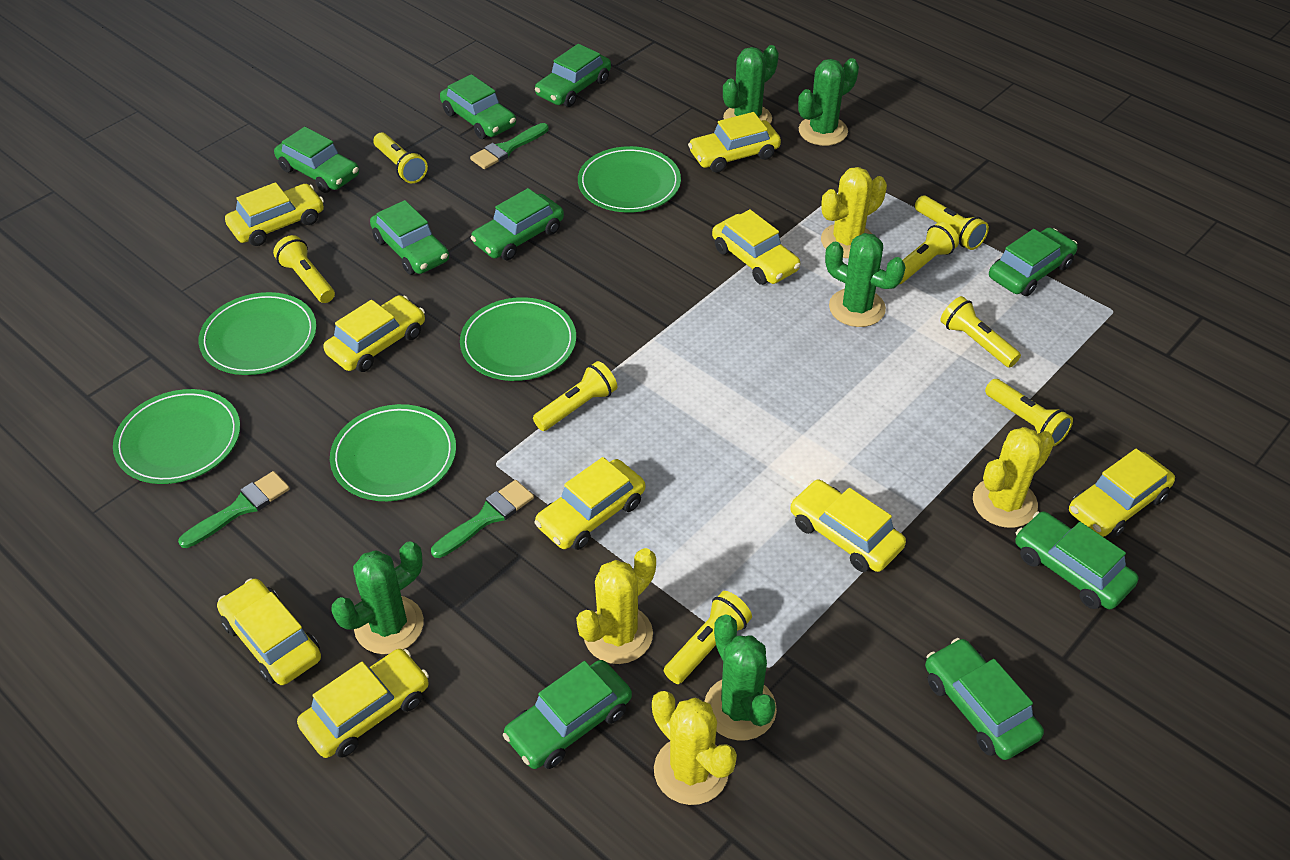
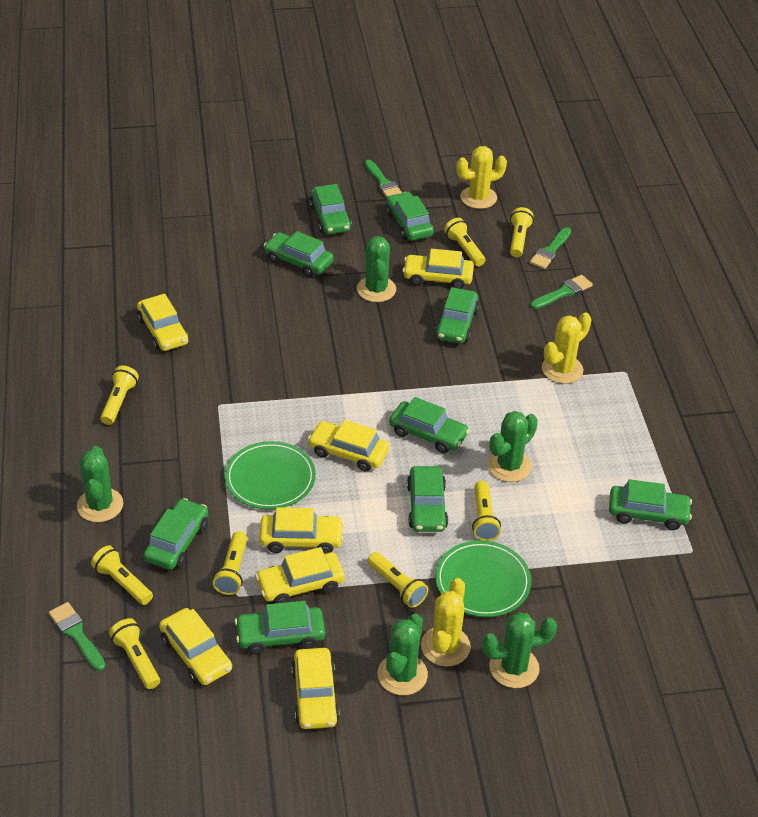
green brush: 3 -> 4
green plate: 5 -> 2
yellow cactus: 4 -> 3
yellow car: 9 -> 7

